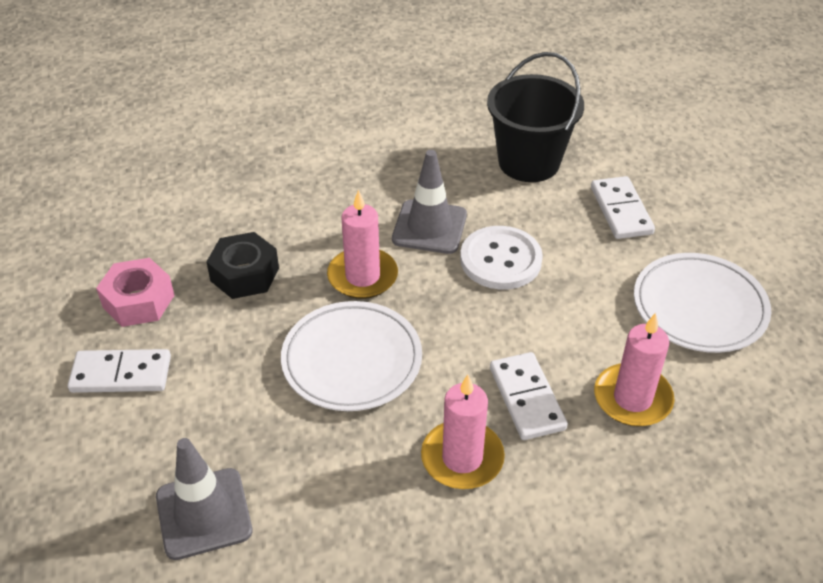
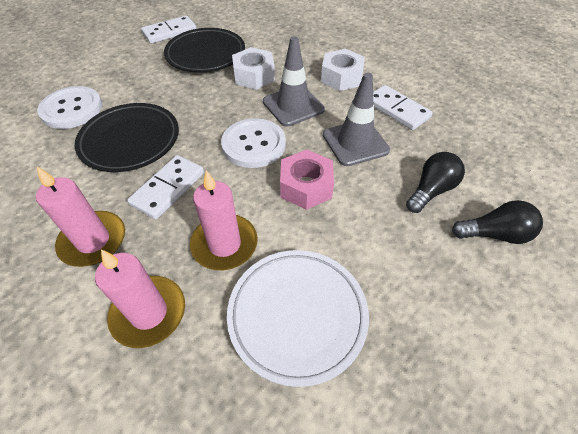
black bucket: 1 -> 0
black light bulb: 0 -> 2
black nut: 1 -> 0
black plate: 0 -> 2
white button: 1 -> 2
white nut: 0 -> 2
white plate: 2 -> 1

